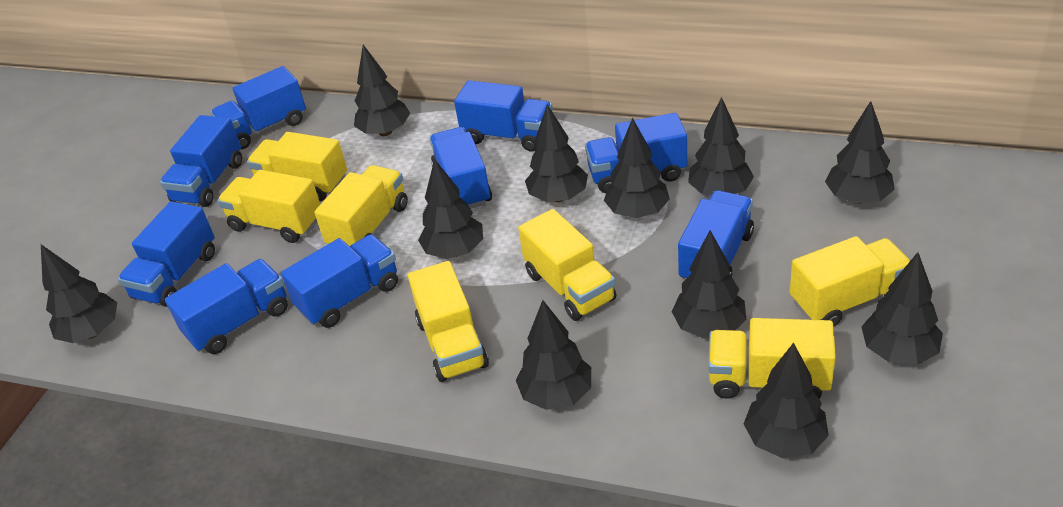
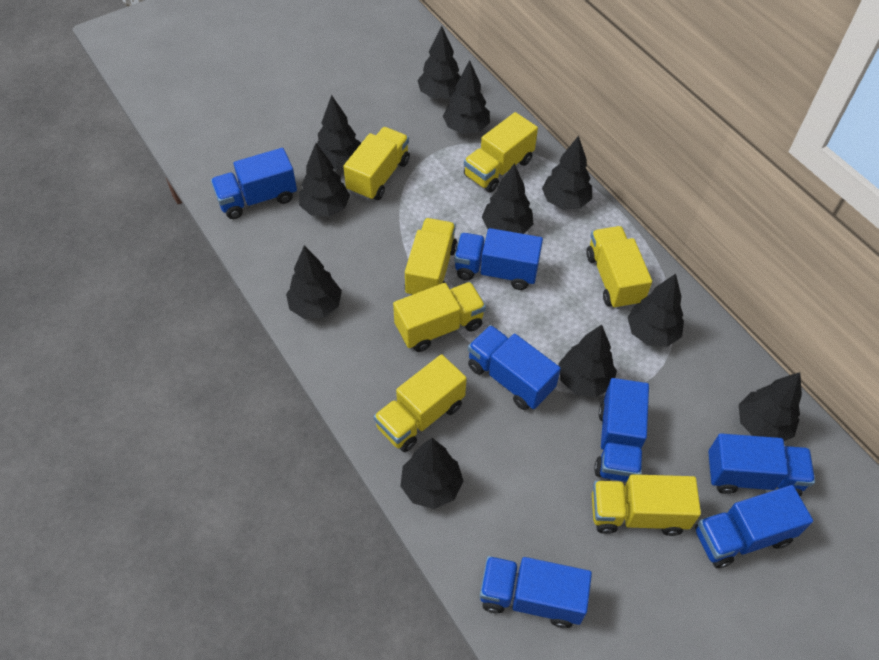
blue truck: 9 -> 7

